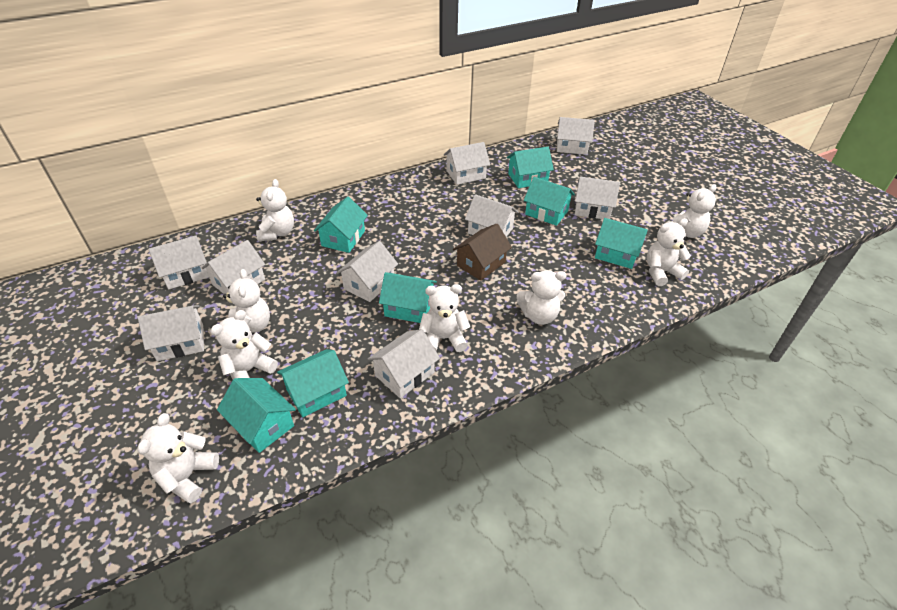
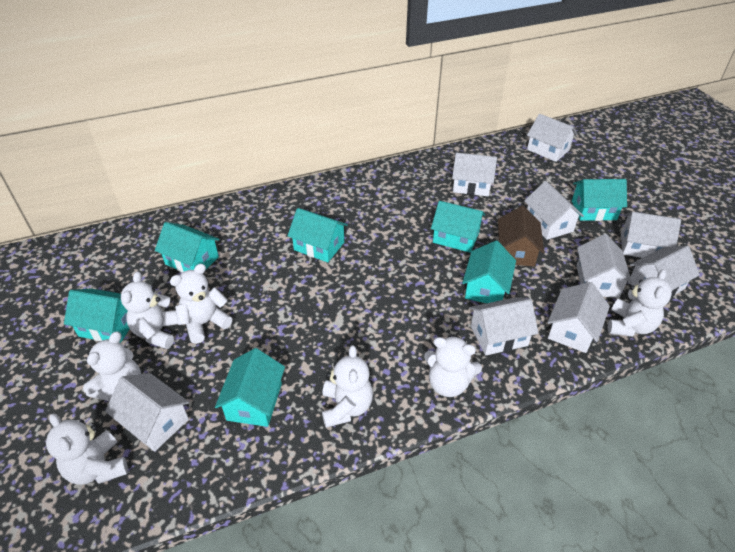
white teddy bear: 8 -> 7

